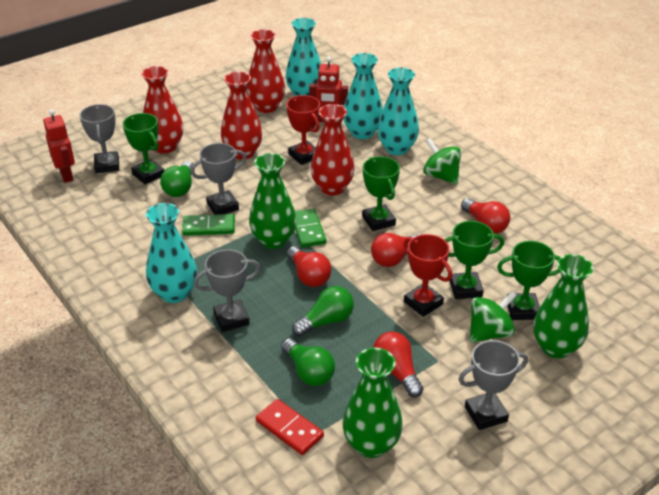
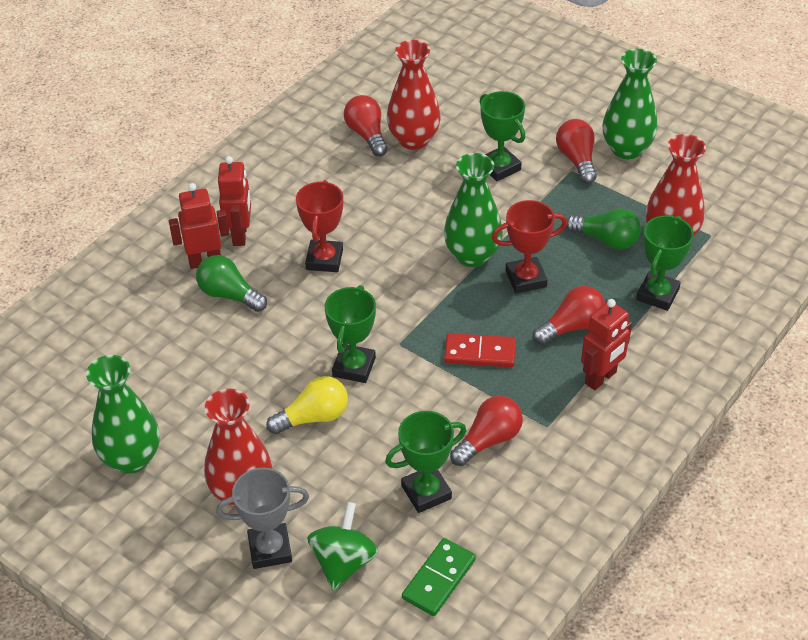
green domino: 2 -> 1
green light bulb: 3 -> 2
green spinning top: 2 -> 1
grey trophy: 4 -> 1
red robot: 2 -> 3
red vase: 4 -> 3
turquoise vase: 4 -> 0
yellow light bulb: 0 -> 1

